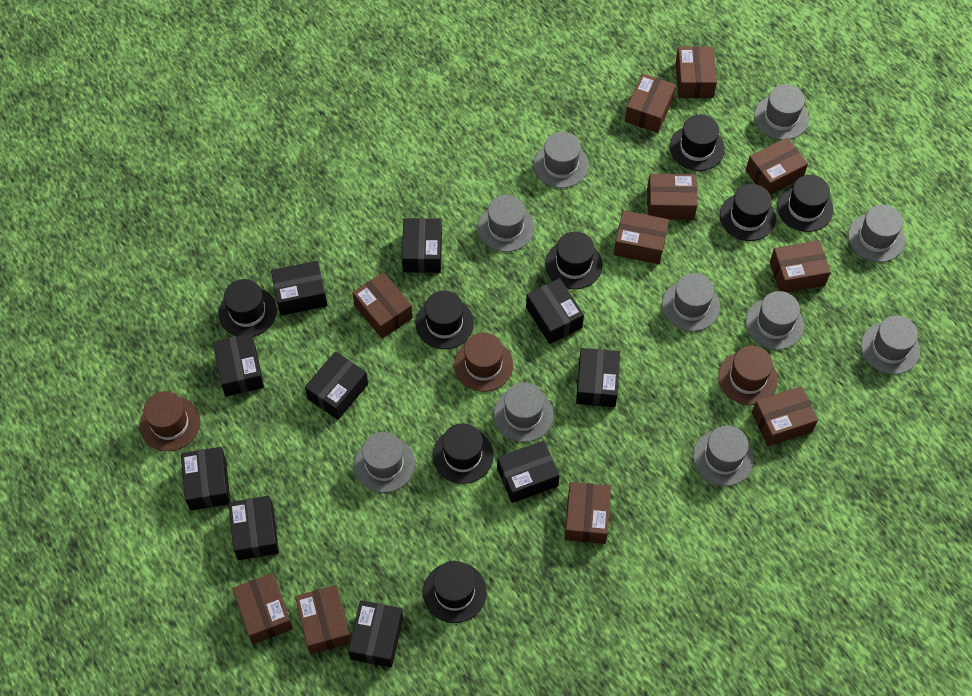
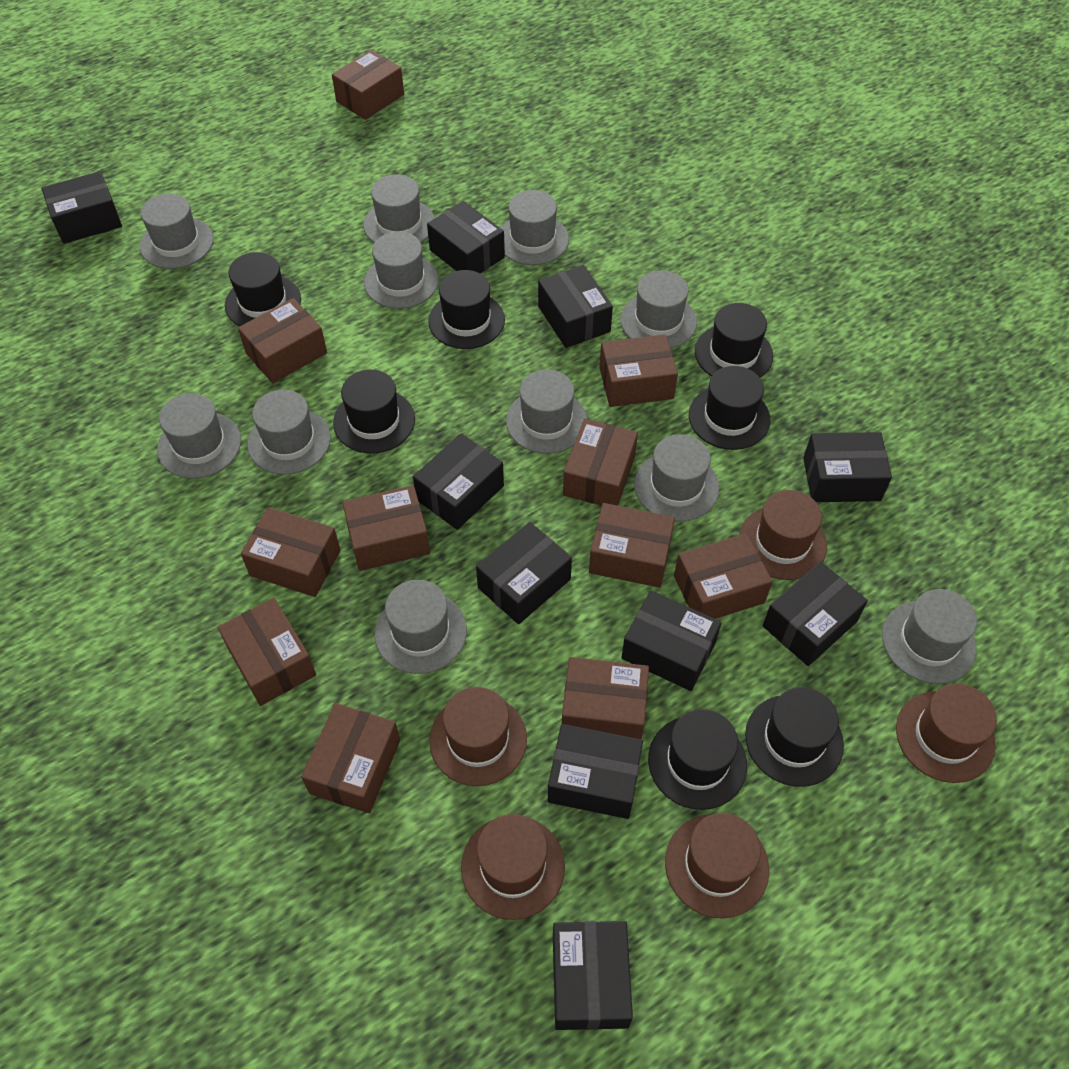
black hat: 8 -> 7
brown hat: 3 -> 5
grey hat: 10 -> 11

